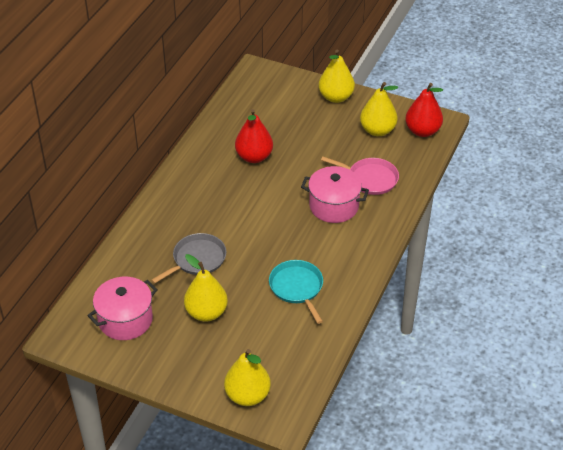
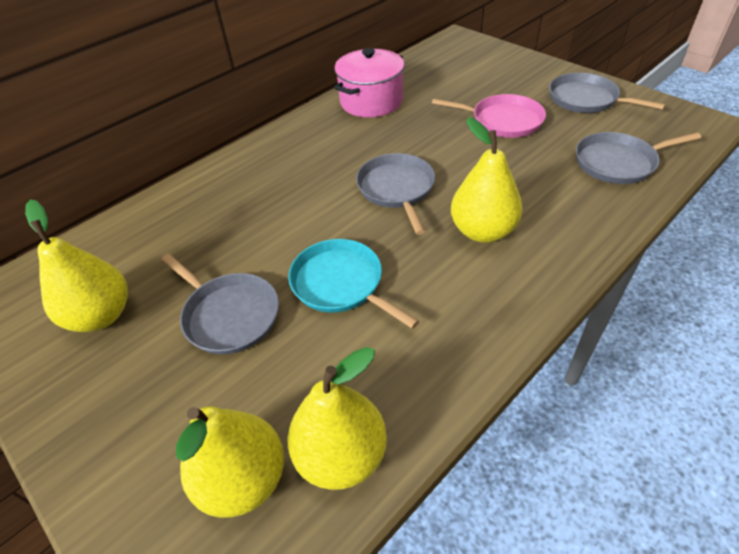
grey pan: 1 -> 4
pink pot: 2 -> 1
red pear: 2 -> 0

